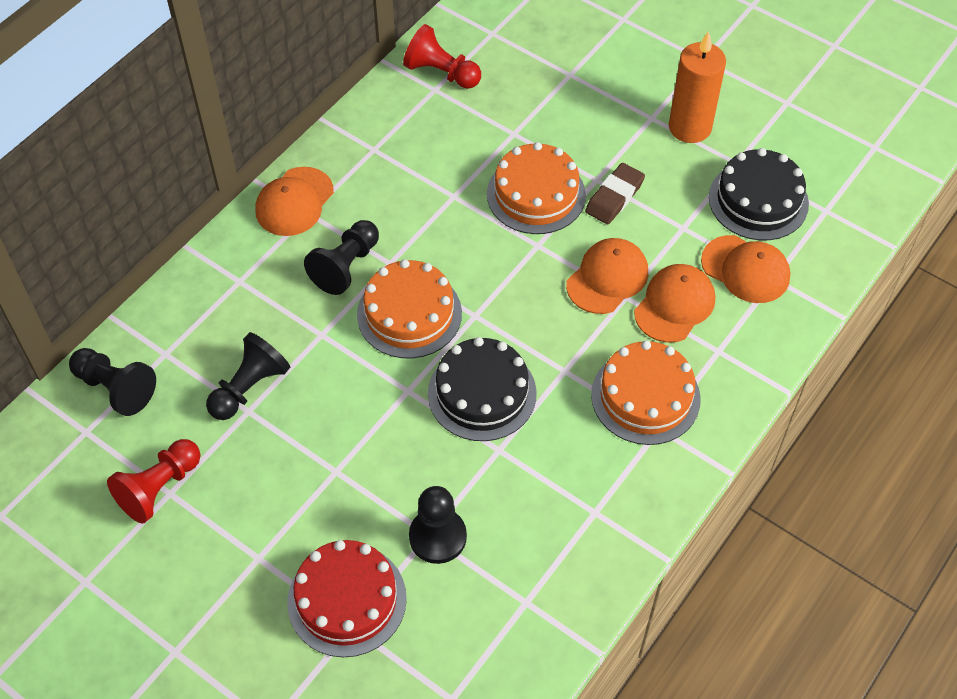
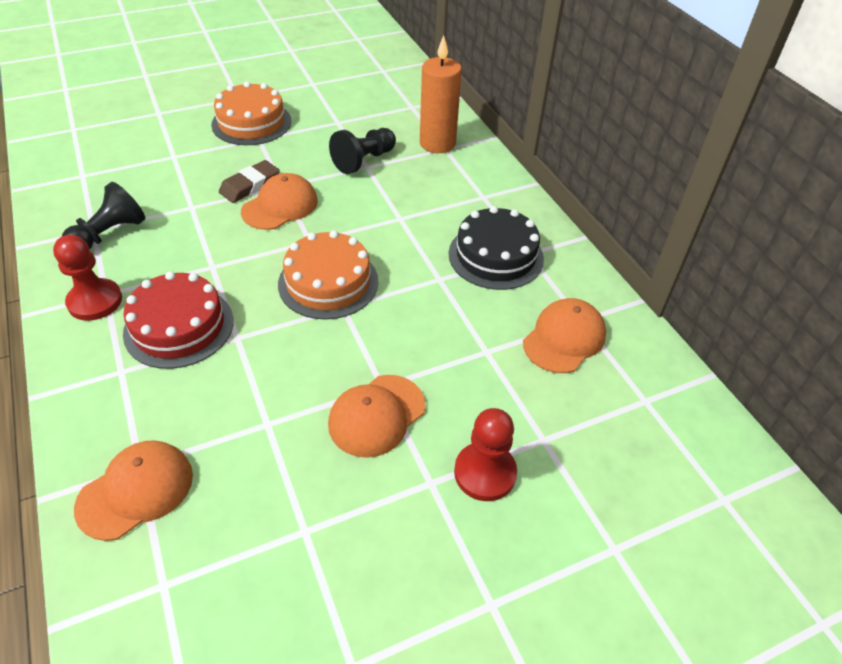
black cake: 2 -> 1
black pawn: 4 -> 2
orange cake: 3 -> 2

